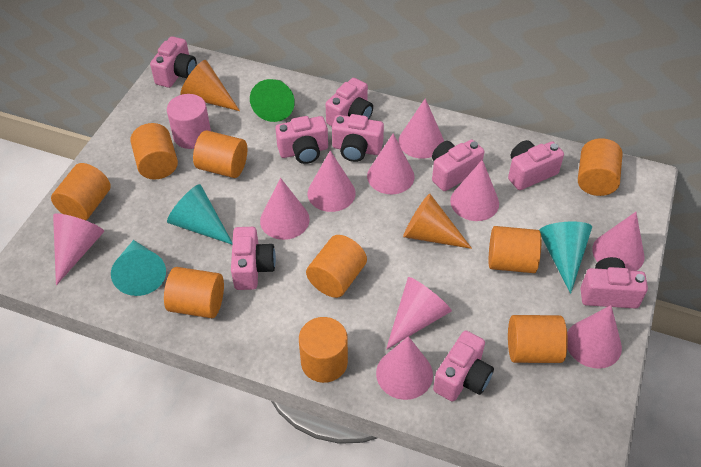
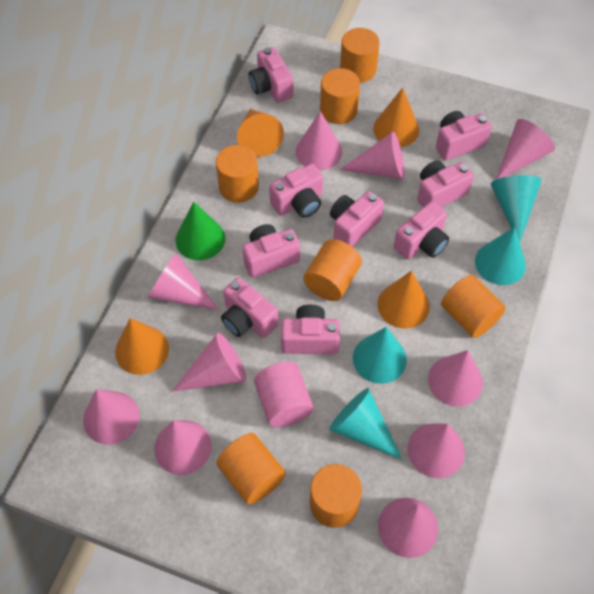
orange cone: 2 -> 4
orange cylinder: 9 -> 7
turquoise cone: 3 -> 4

